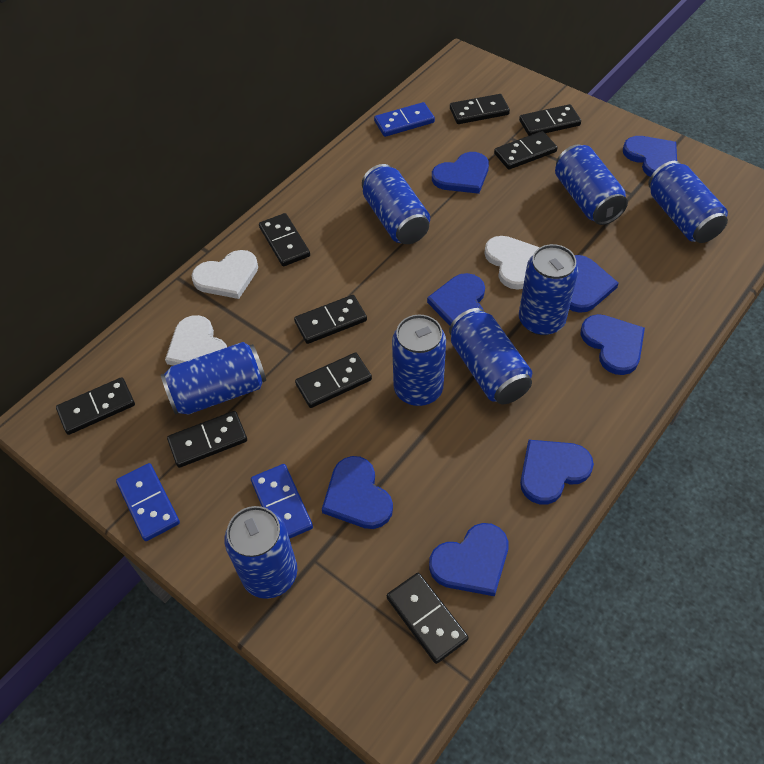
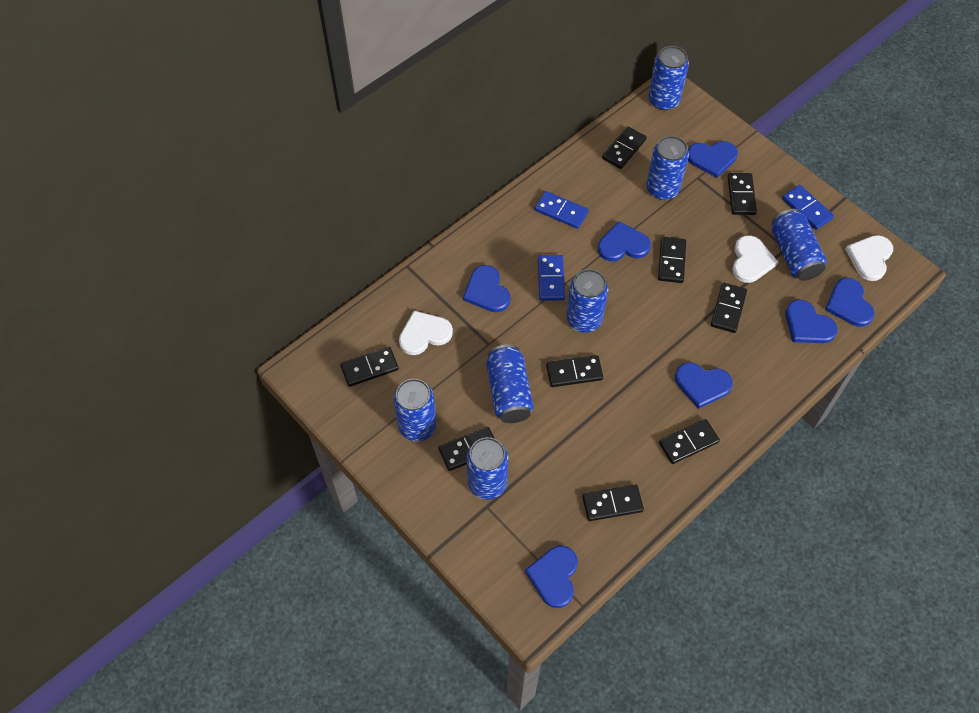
blue can: 8 -> 7
blue heart: 8 -> 7

